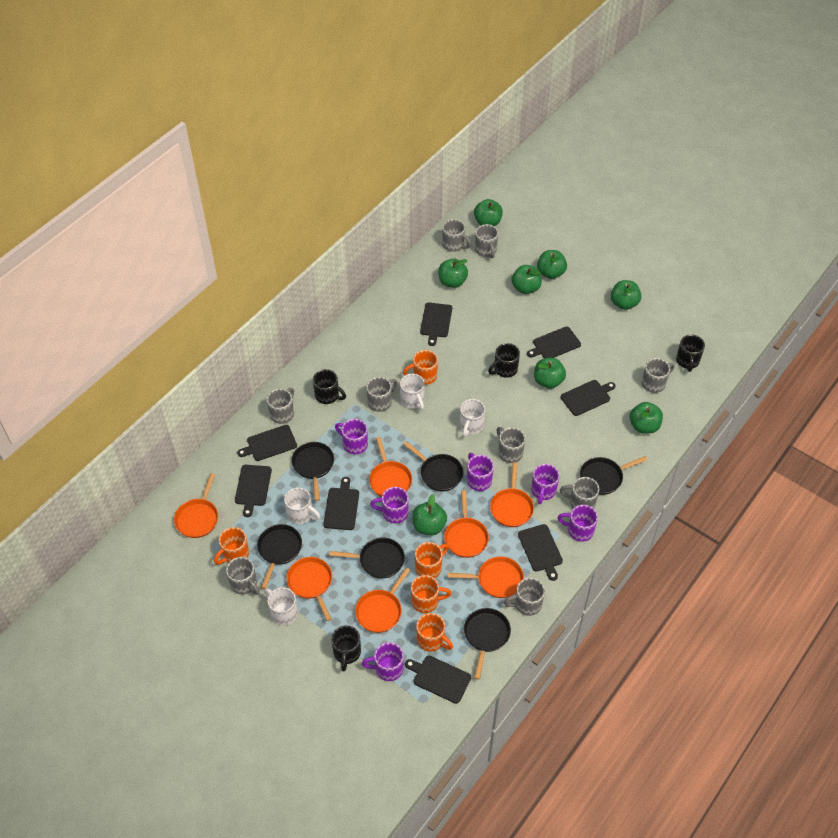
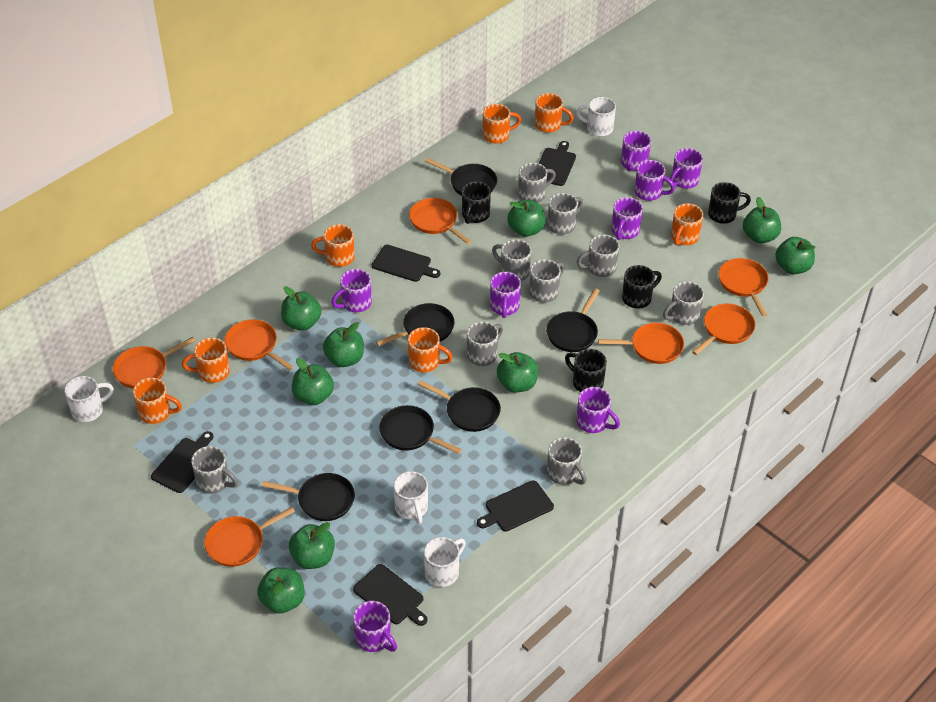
black cutting board: 8 -> 5
green apple: 8 -> 9
orange mug: 5 -> 7
purple mug: 6 -> 8

